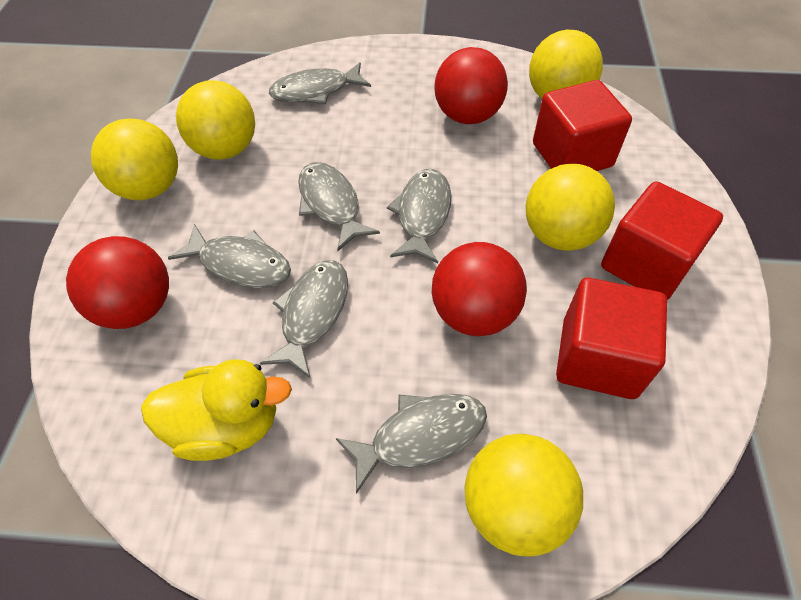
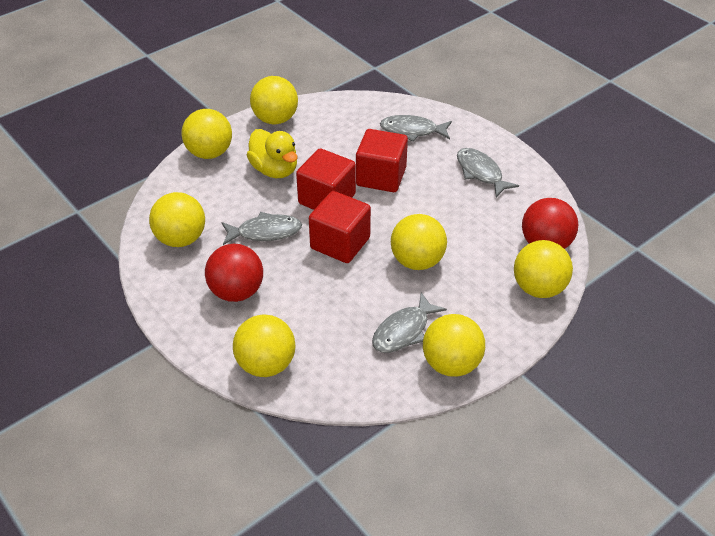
grey fish: 6 -> 4
red ball: 3 -> 2
yellow ball: 5 -> 7

